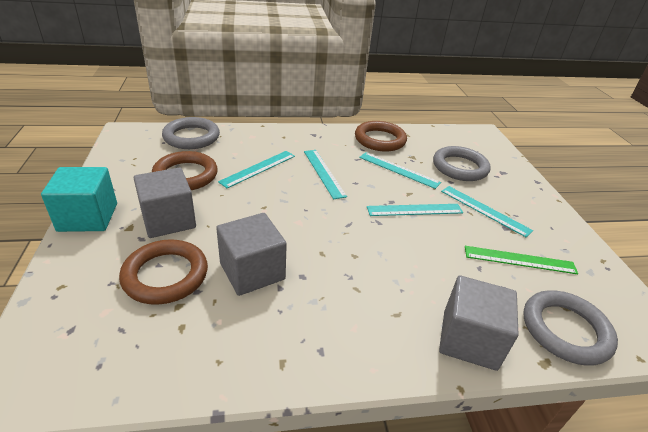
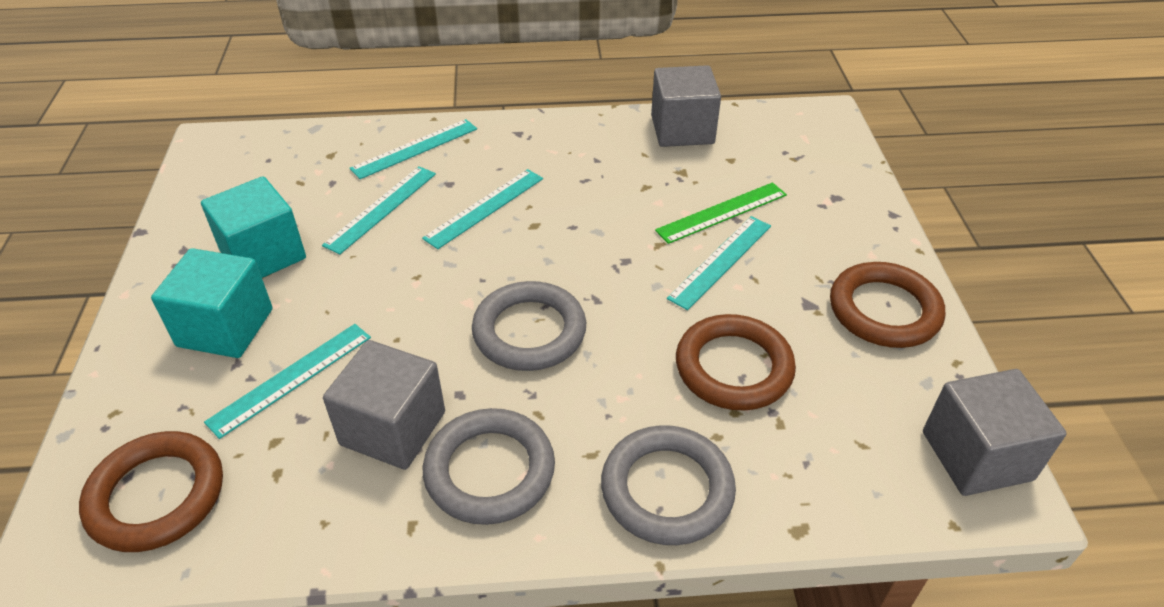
turquoise cube: 1 -> 2

